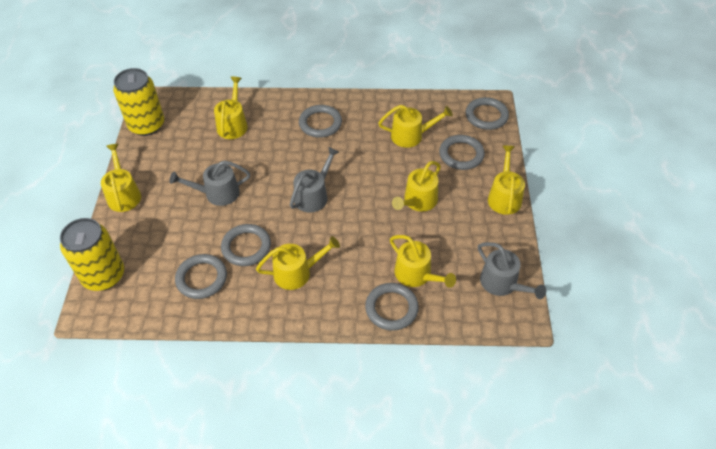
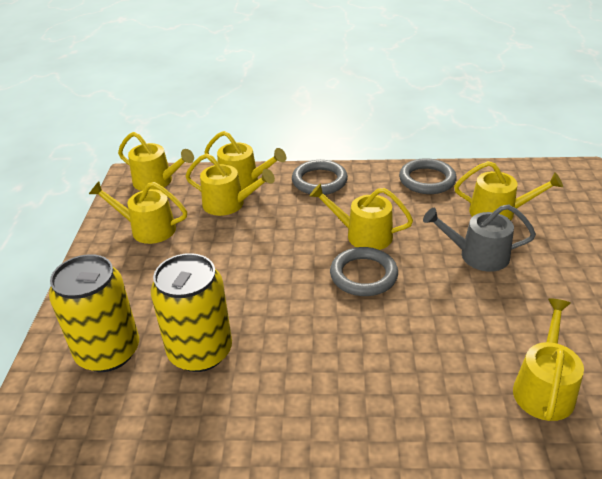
grey ring: 6 -> 3
grey watering can: 3 -> 1

